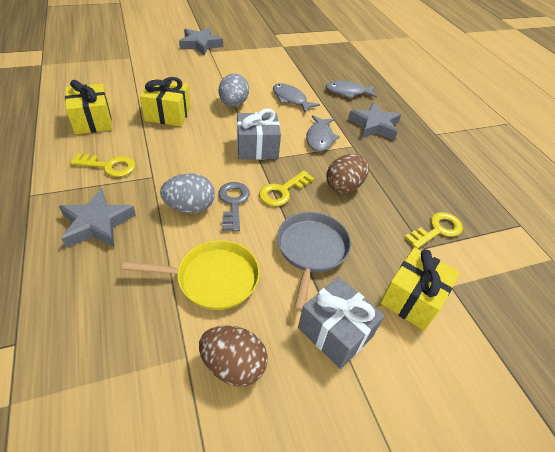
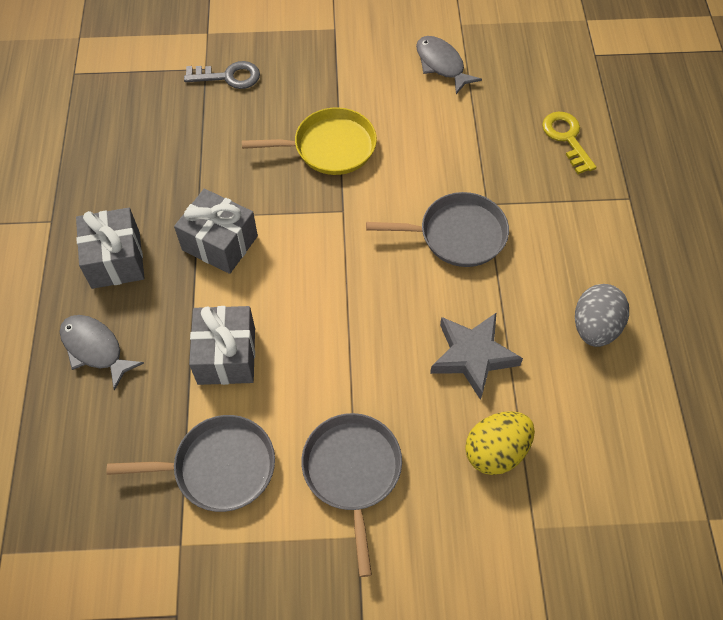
brown egg: 2 -> 0
grey egg: 2 -> 1
grey fish: 3 -> 2
grey gift: 2 -> 3
grey pan: 1 -> 3
grey star: 3 -> 1
yellow egg: 0 -> 1
yellow gift: 3 -> 0
yellow key: 3 -> 1

